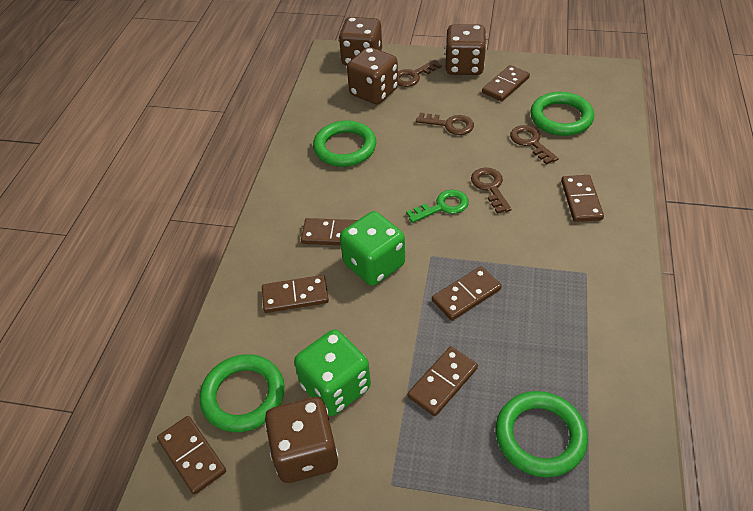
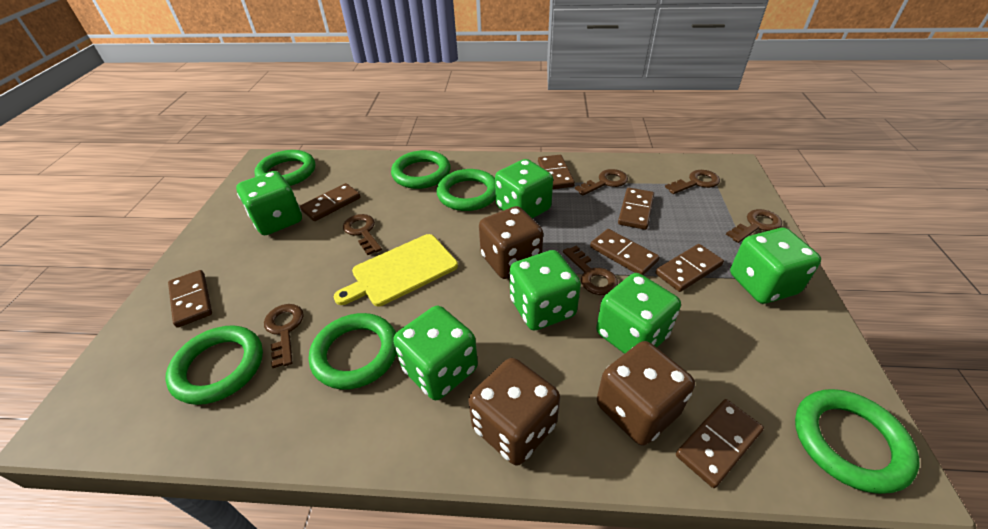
brown dice: 4 -> 3
brown key: 4 -> 6
green dice: 2 -> 6
green key: 1 -> 0
green ring: 4 -> 6
yellow cutting board: 0 -> 1

